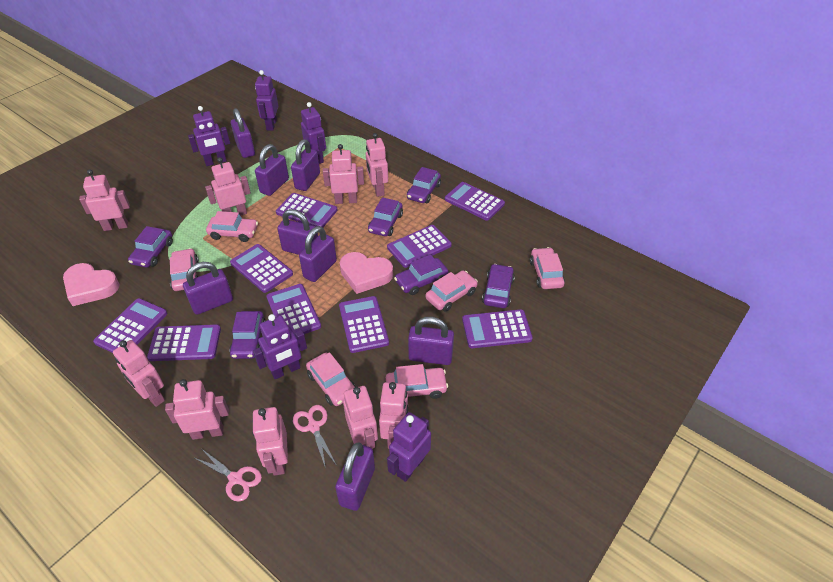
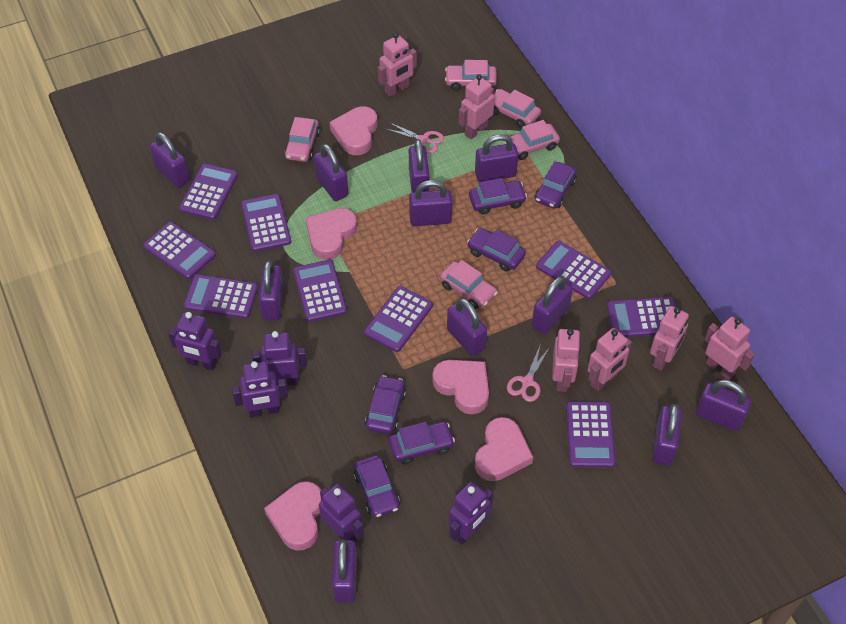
pink car: 6 -> 5
pink heart: 2 -> 5
pink robot: 9 -> 6
purple padlock: 8 -> 11

